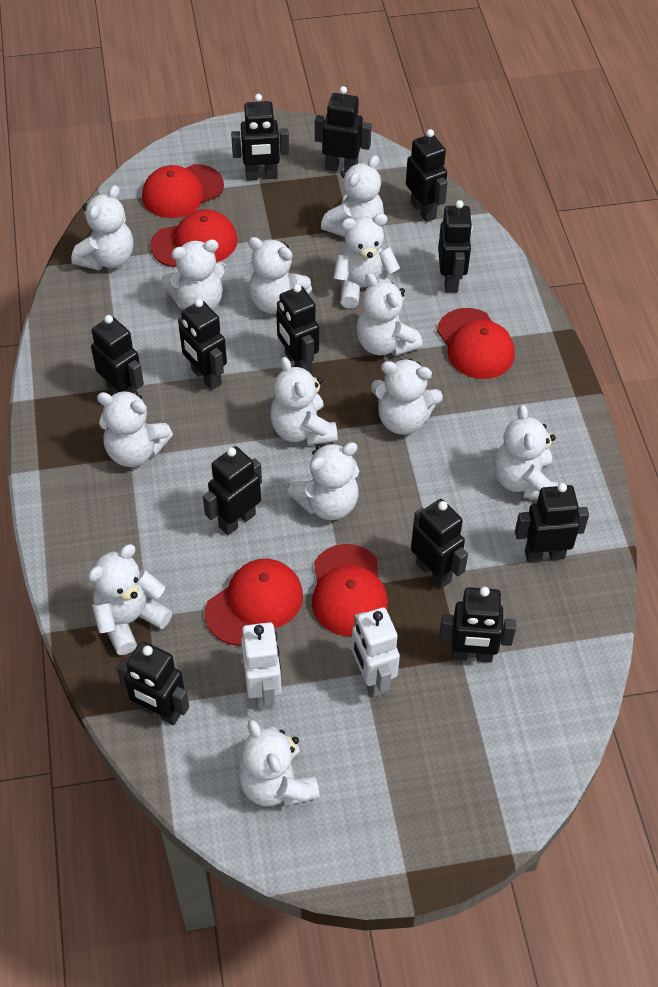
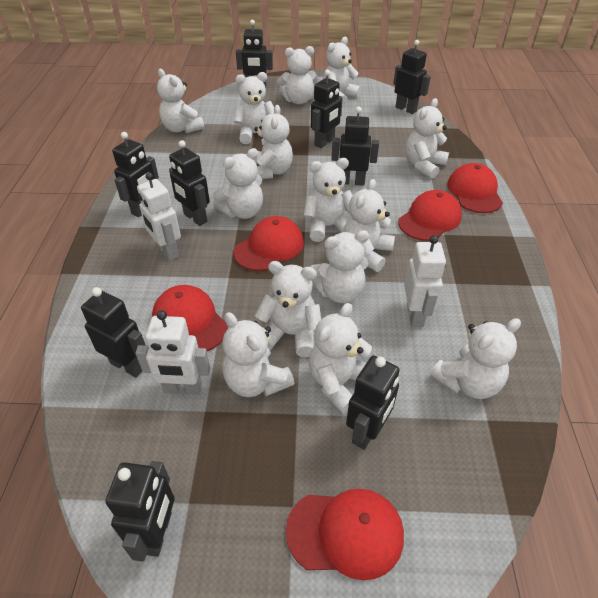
black robot: 12 -> 9
white robot: 2 -> 3
white teddy bear: 13 -> 14

